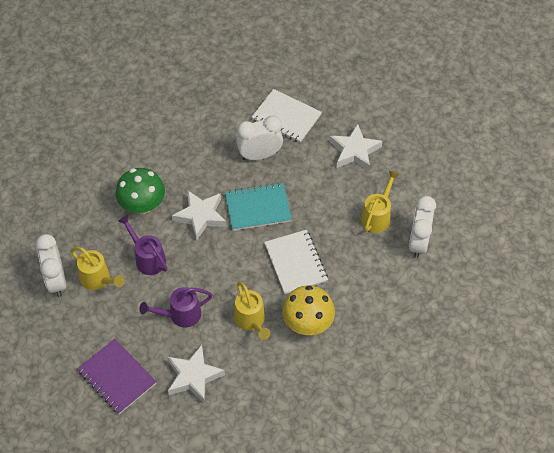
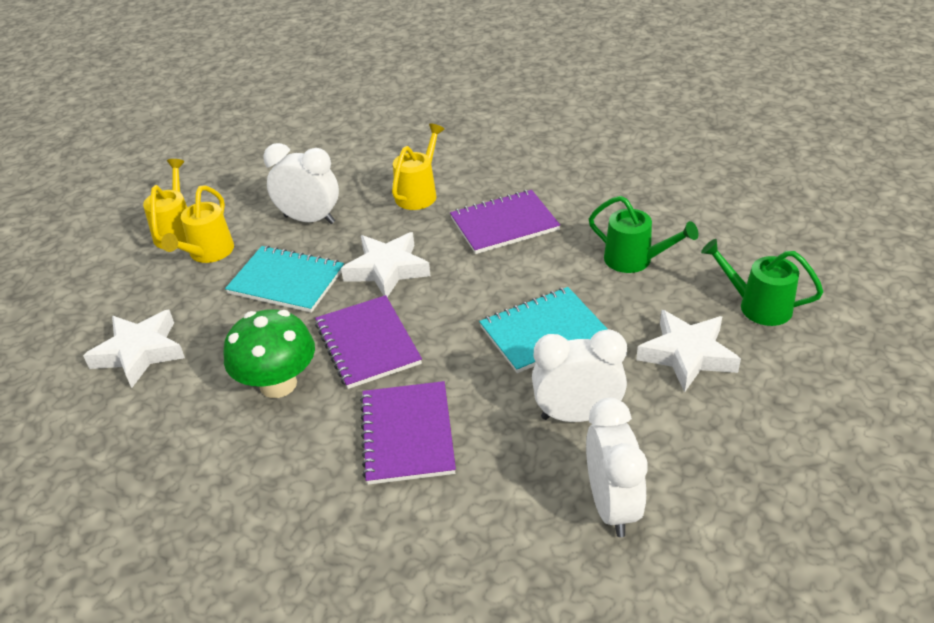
green watering can: 0 -> 2
purple notebook: 1 -> 3
purple watering can: 2 -> 0
turquoise notebook: 1 -> 2
white notebook: 2 -> 0
yellow mushroom: 1 -> 0

